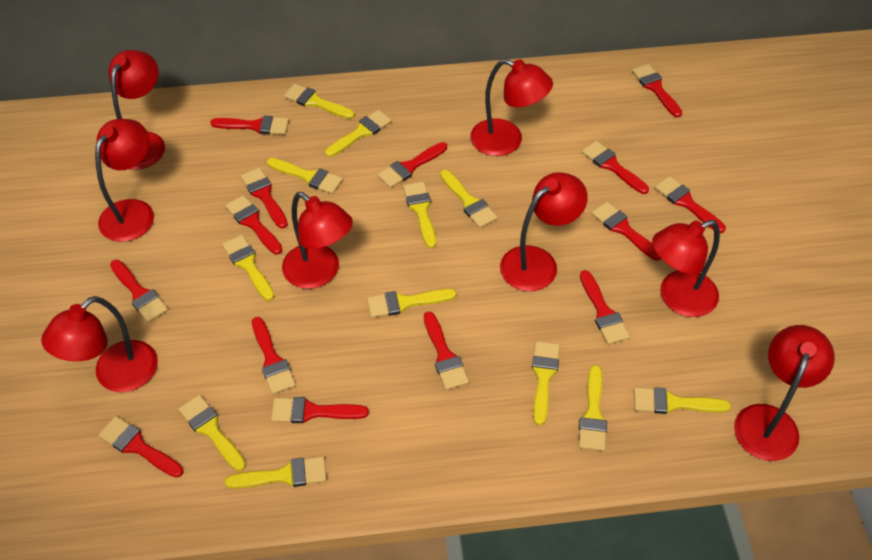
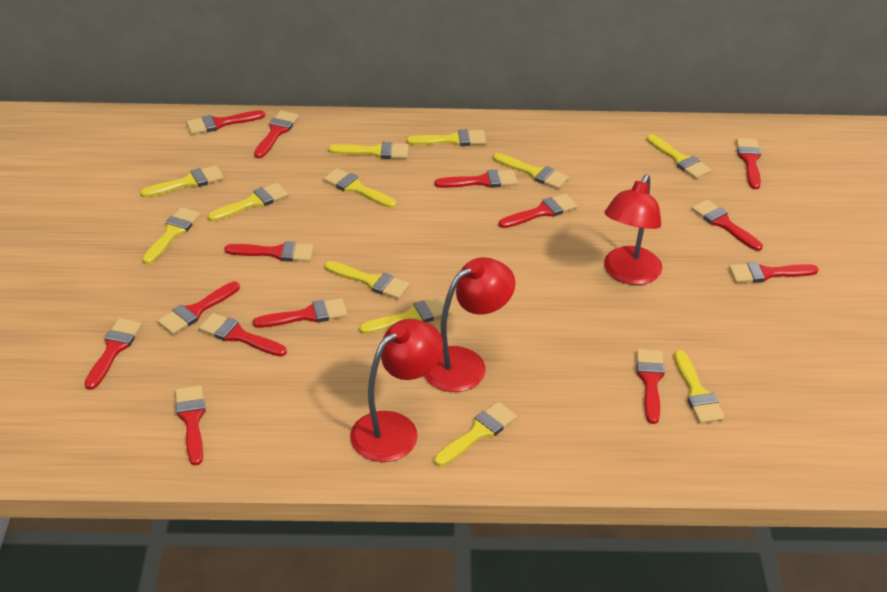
red lamp: 8 -> 3

